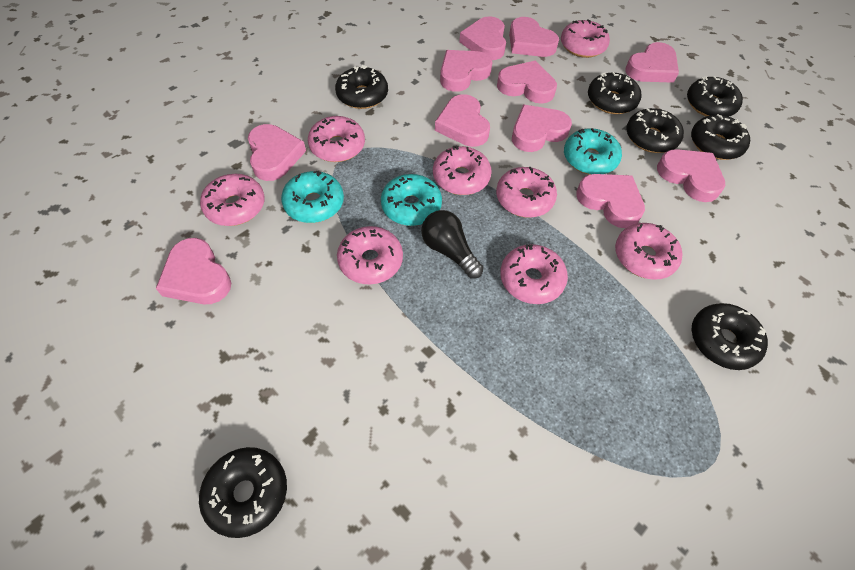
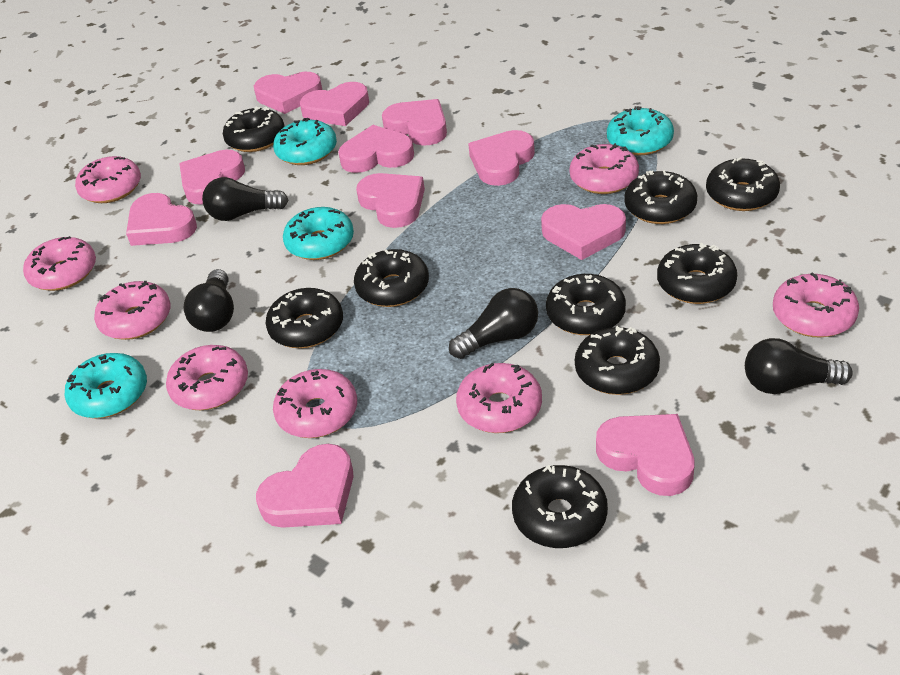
black donut: 7 -> 9
black light bulb: 1 -> 4
turquoise donut: 3 -> 4

